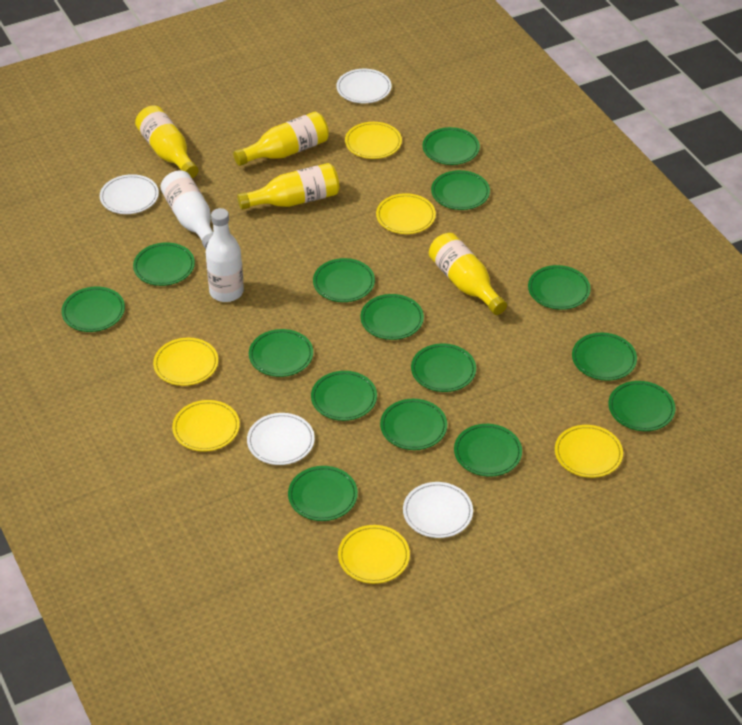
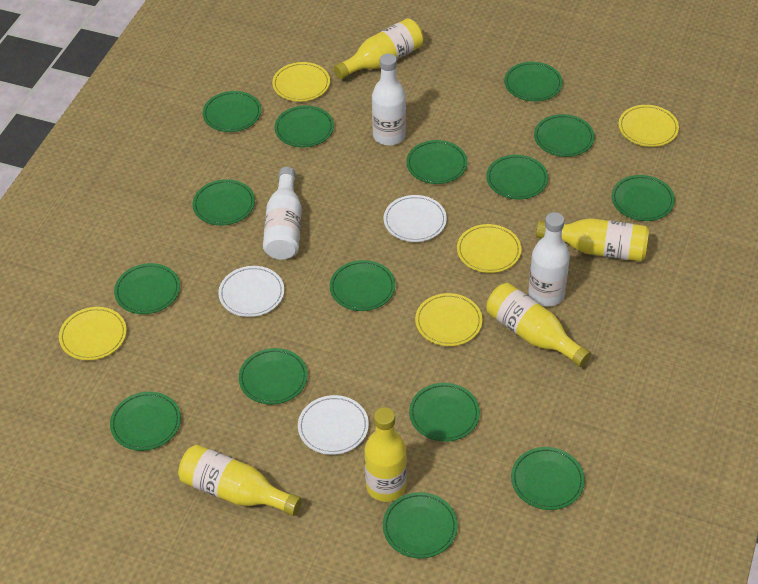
white bottle: 2 -> 3
white plate: 4 -> 3
yellow bottle: 4 -> 5
yellow plate: 6 -> 5

